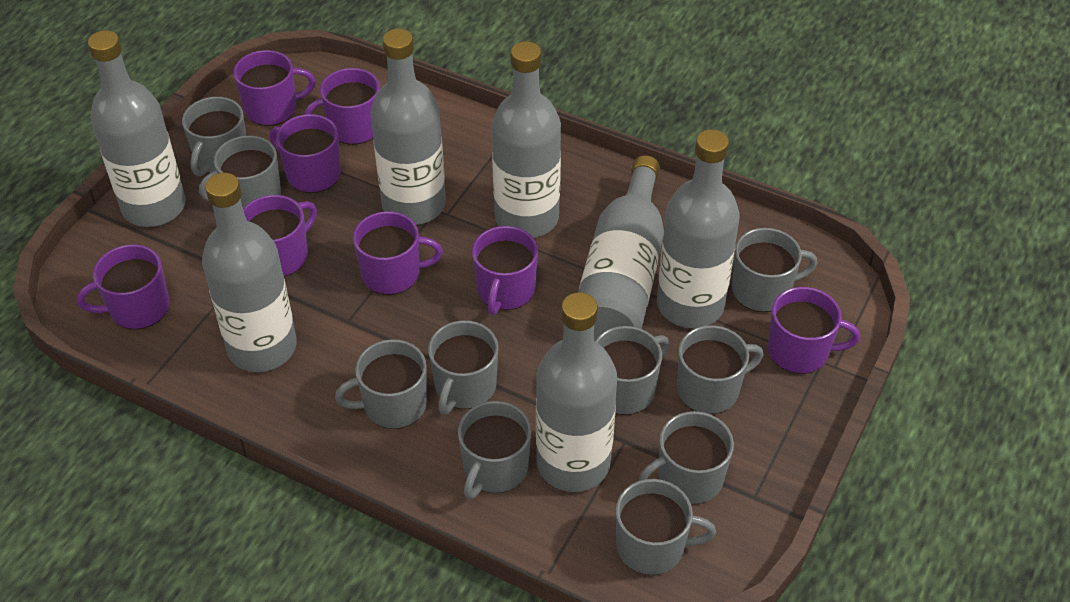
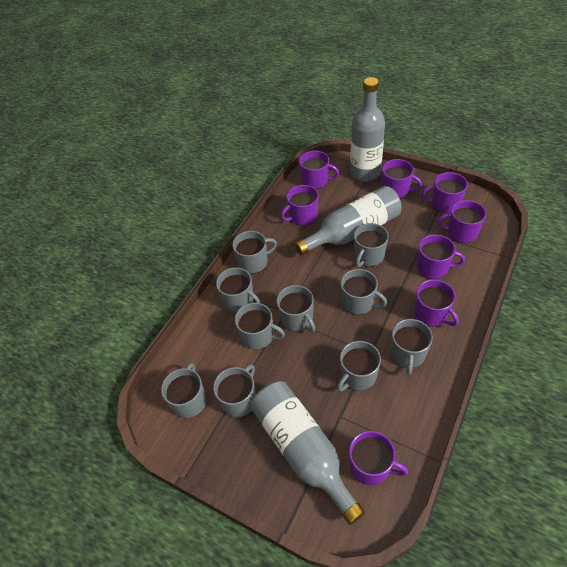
grey bottle: 7 -> 3

